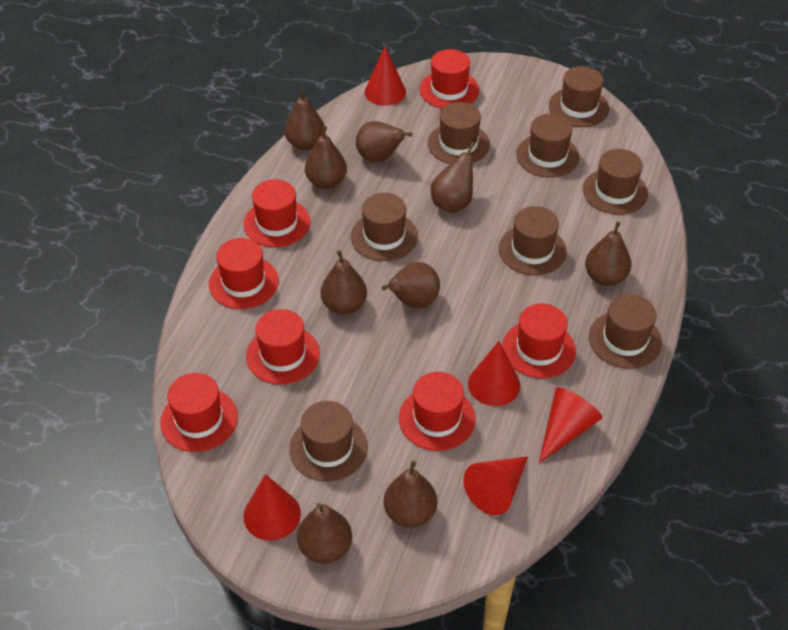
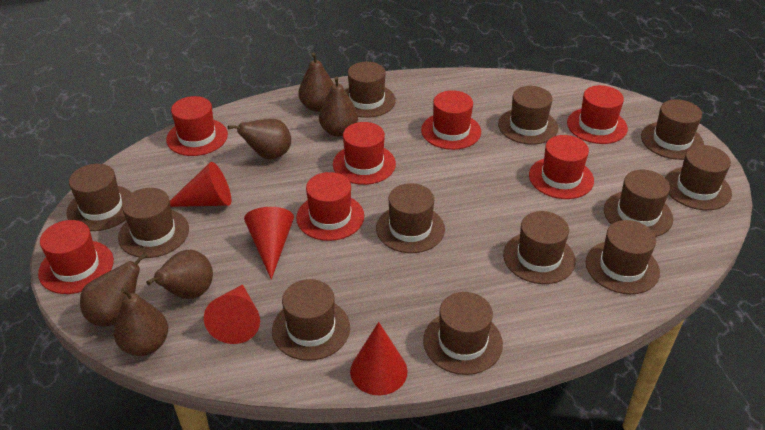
brown hat: 8 -> 12
brown pear: 9 -> 6
red cone: 5 -> 4

